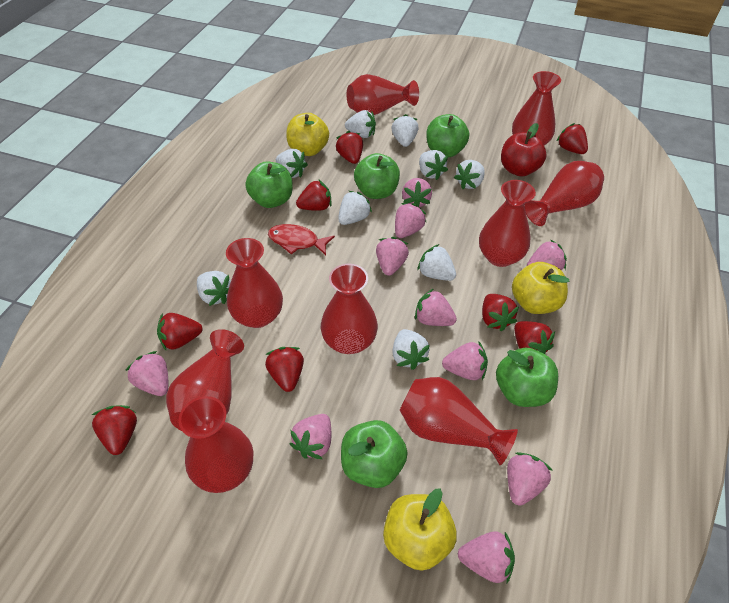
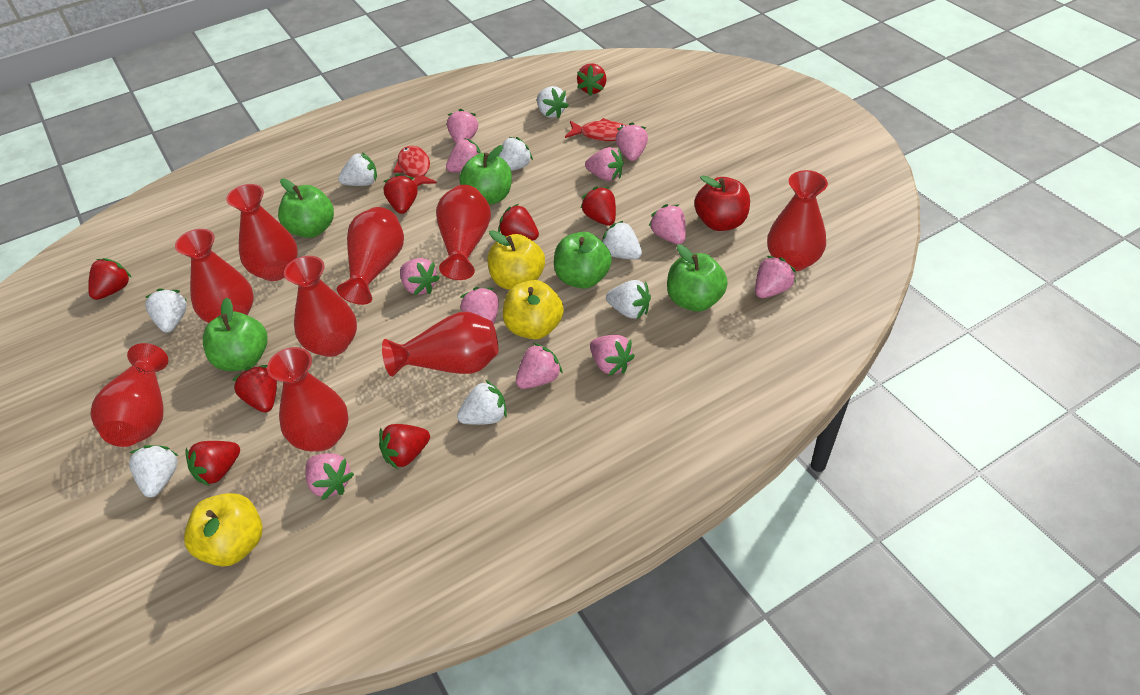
pink strawberry: 10 -> 11
red fish: 1 -> 2
white strawberry: 9 -> 8

